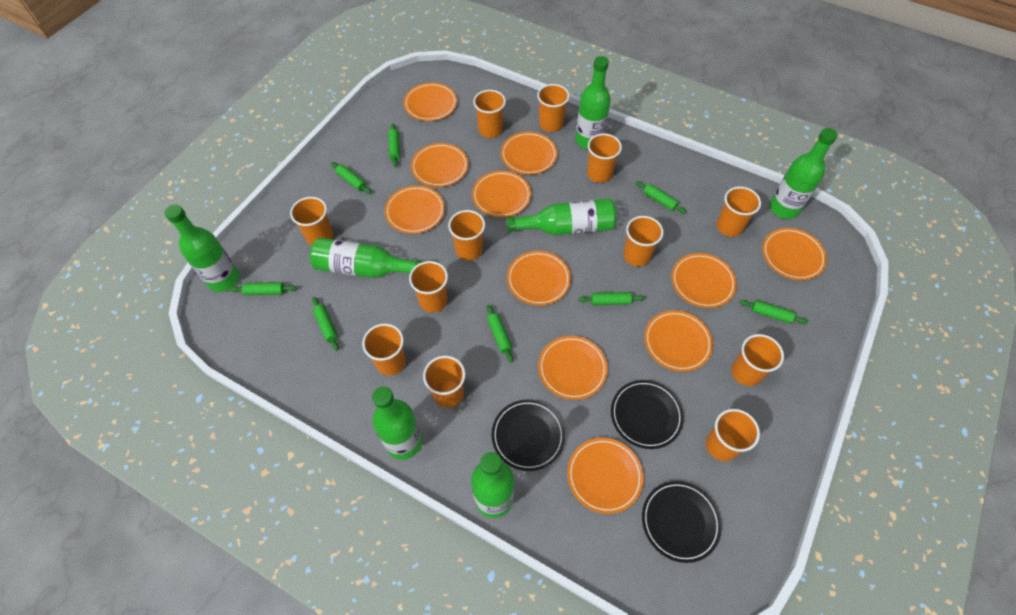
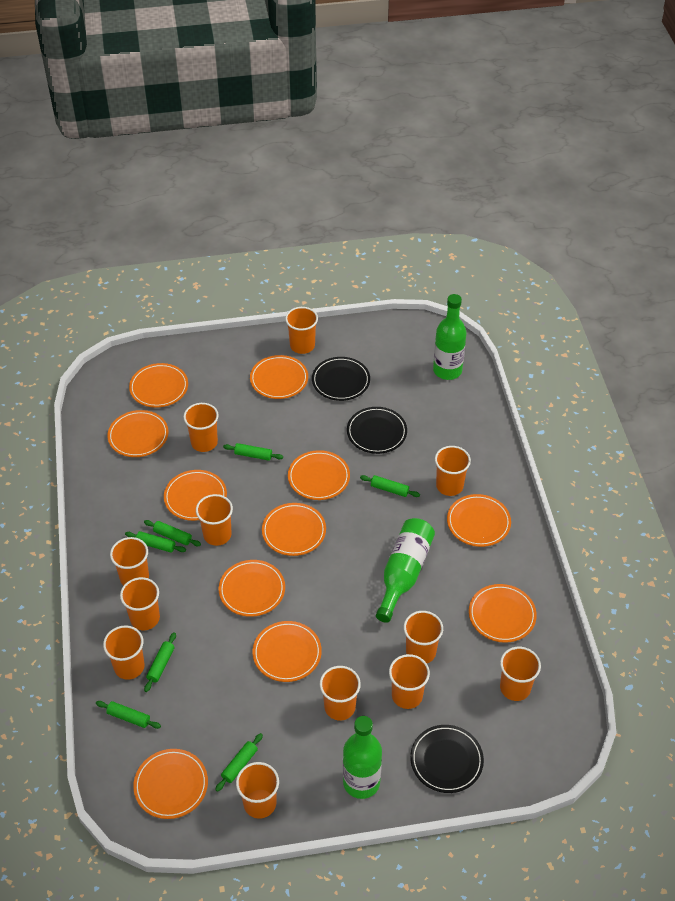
green bottle: 7 -> 3
green rolling pin: 8 -> 7

